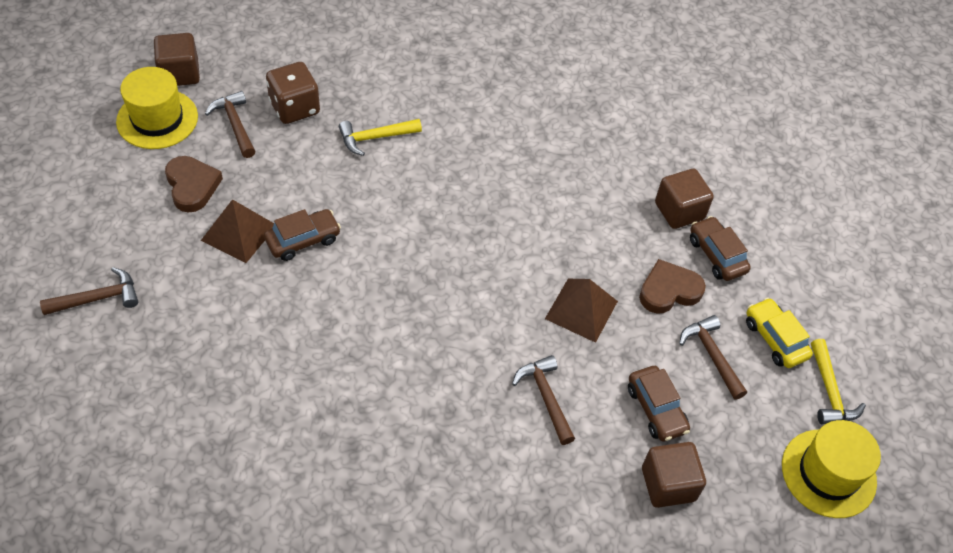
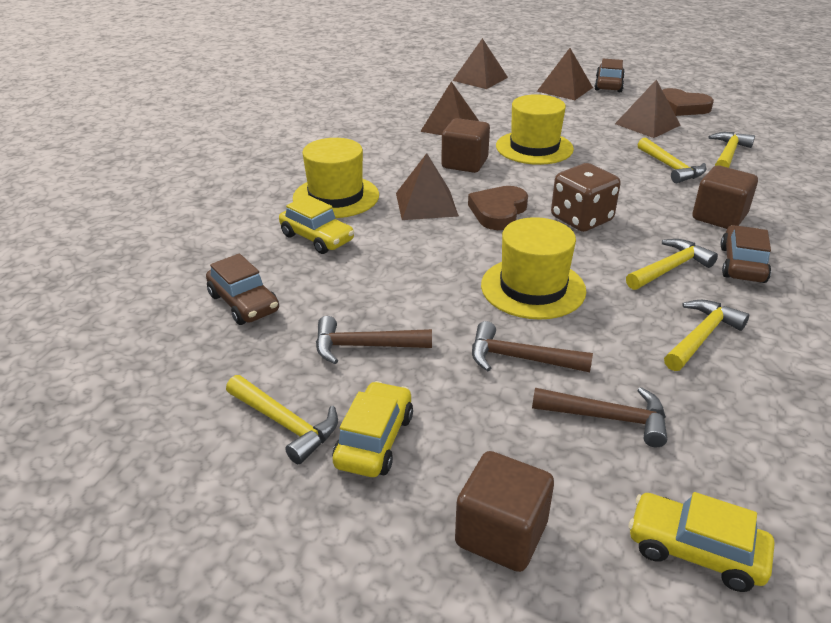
brown hammer: 4 -> 3
brown pyramid: 2 -> 5
yellow car: 1 -> 3
yellow hammer: 2 -> 5
yellow hat: 2 -> 3

